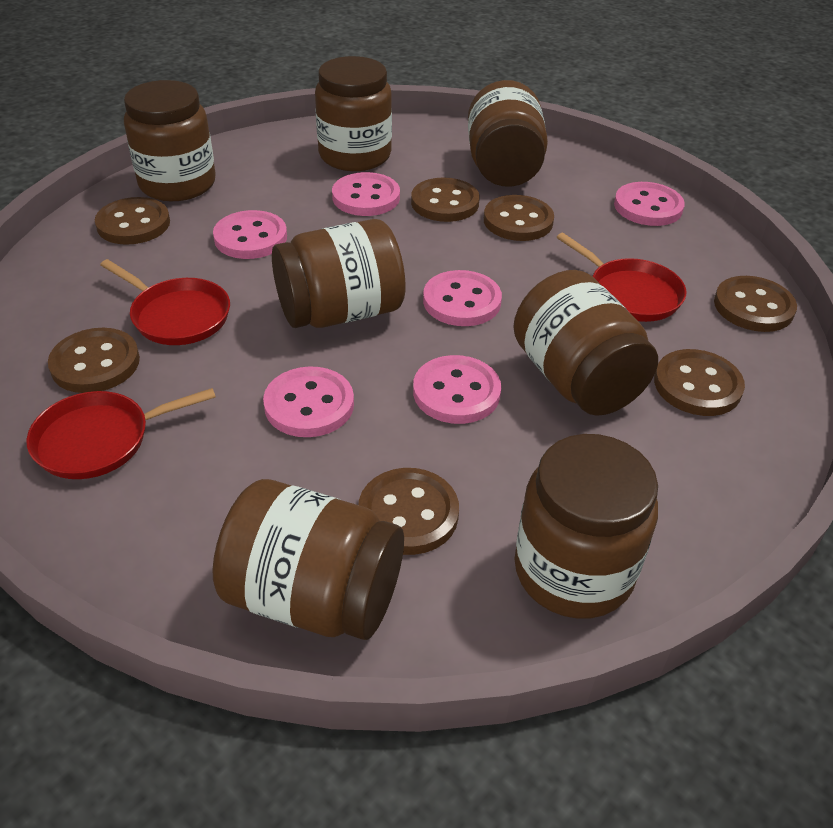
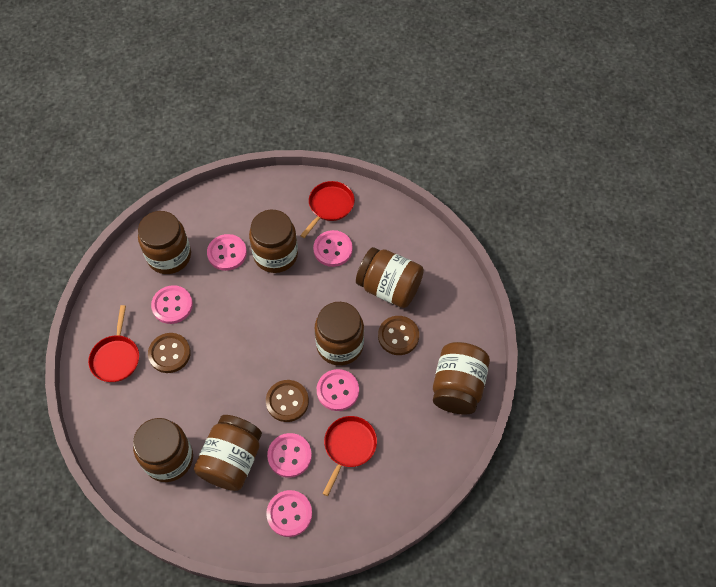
brown button: 7 -> 3

